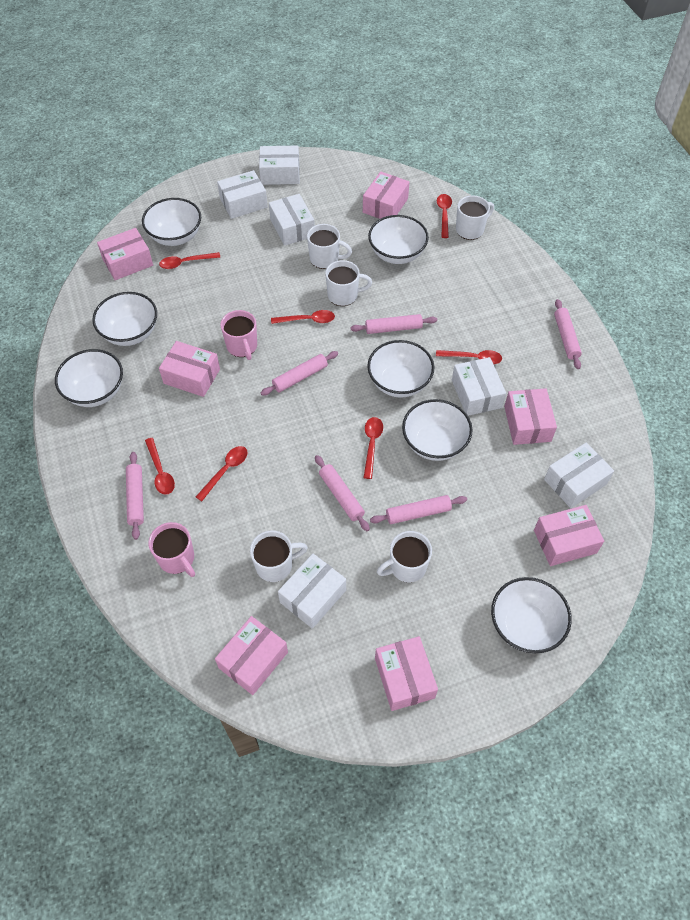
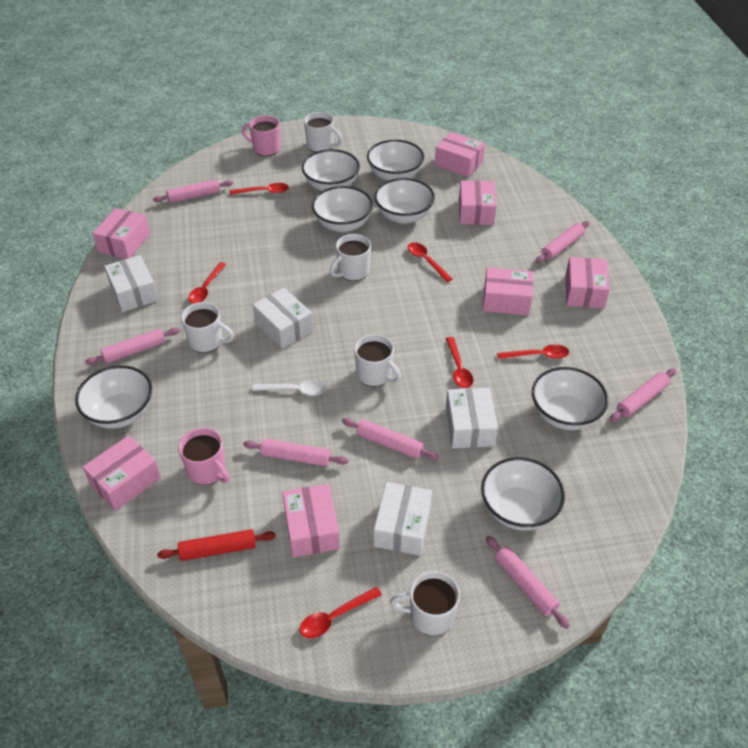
pink rolling pin: 6 -> 7
red rolling pin: 0 -> 1
red spoon: 7 -> 6
white box: 6 -> 4
white spoon: 0 -> 1

